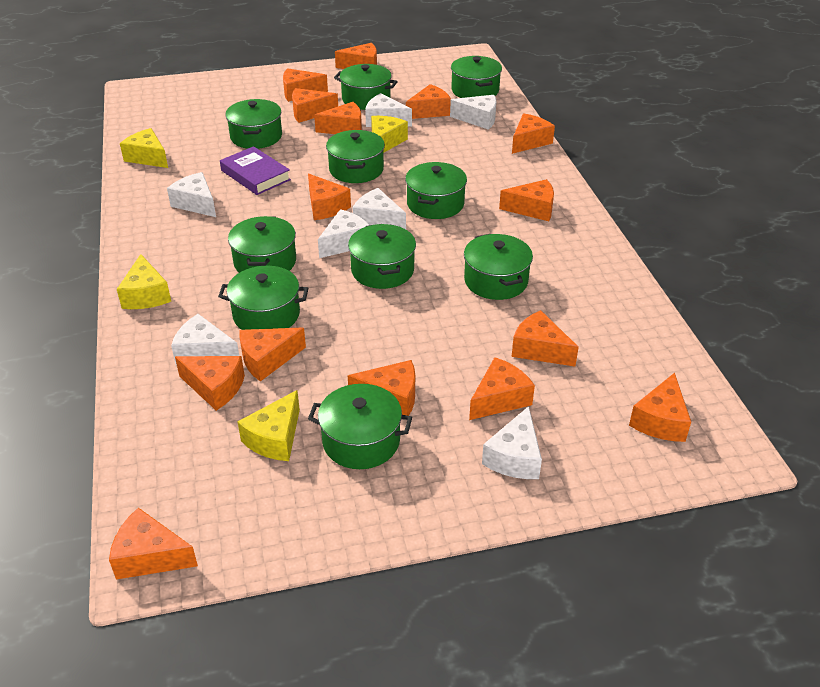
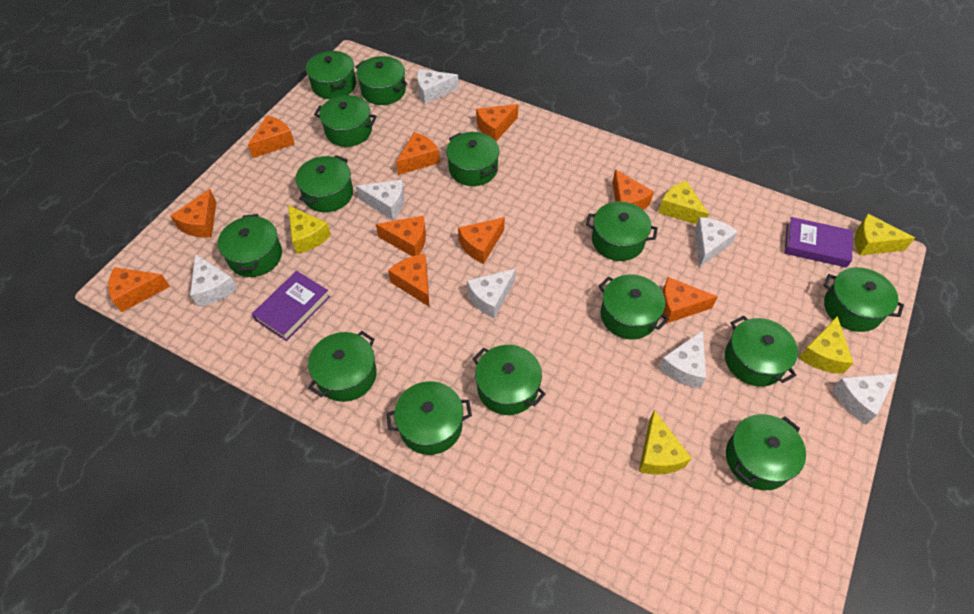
green pot: 10 -> 14
orange cheese: 15 -> 10
purple book: 1 -> 2
yellow cheese: 4 -> 5

